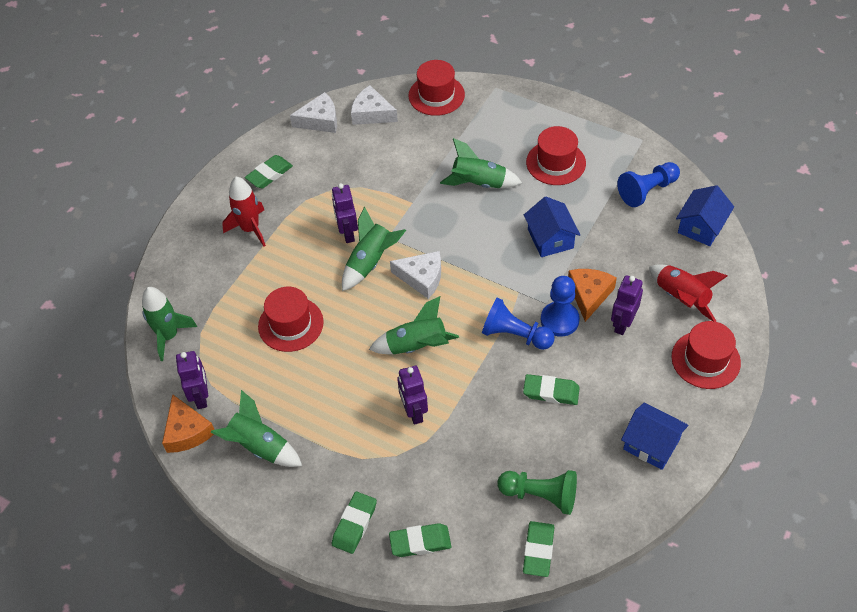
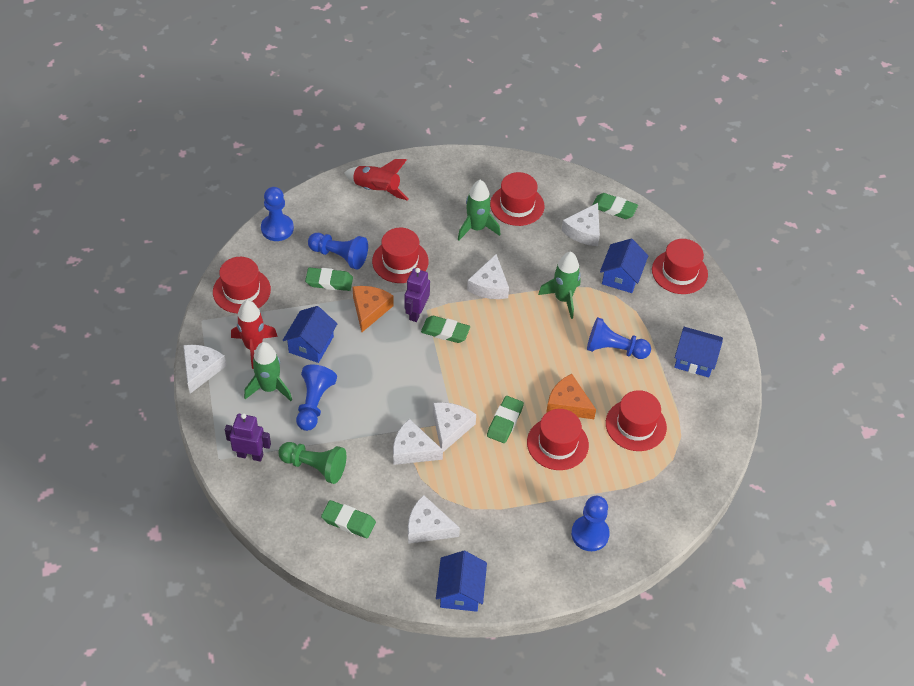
blue house: 3 -> 4
blue pawn: 3 -> 5
green rocket: 5 -> 3
purple robot: 4 -> 2
red hat: 4 -> 6
white cheese: 3 -> 6

